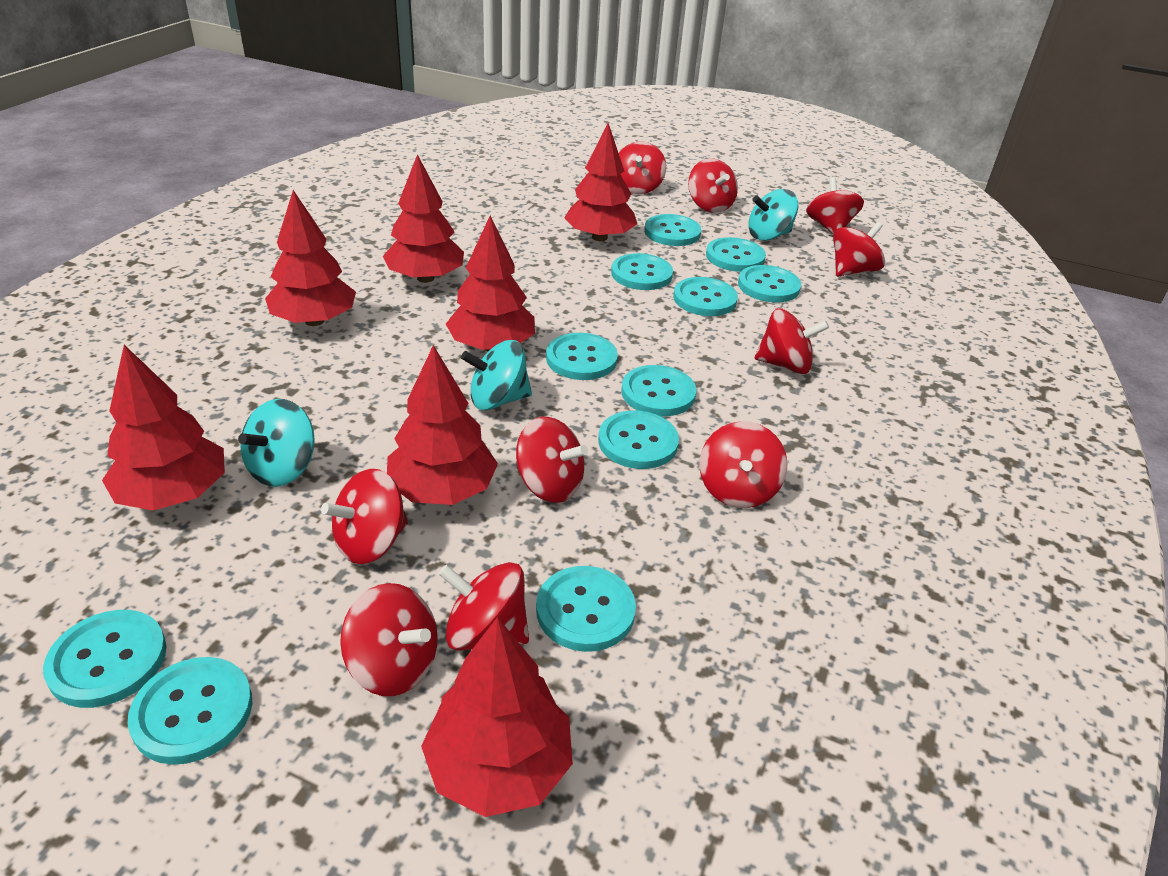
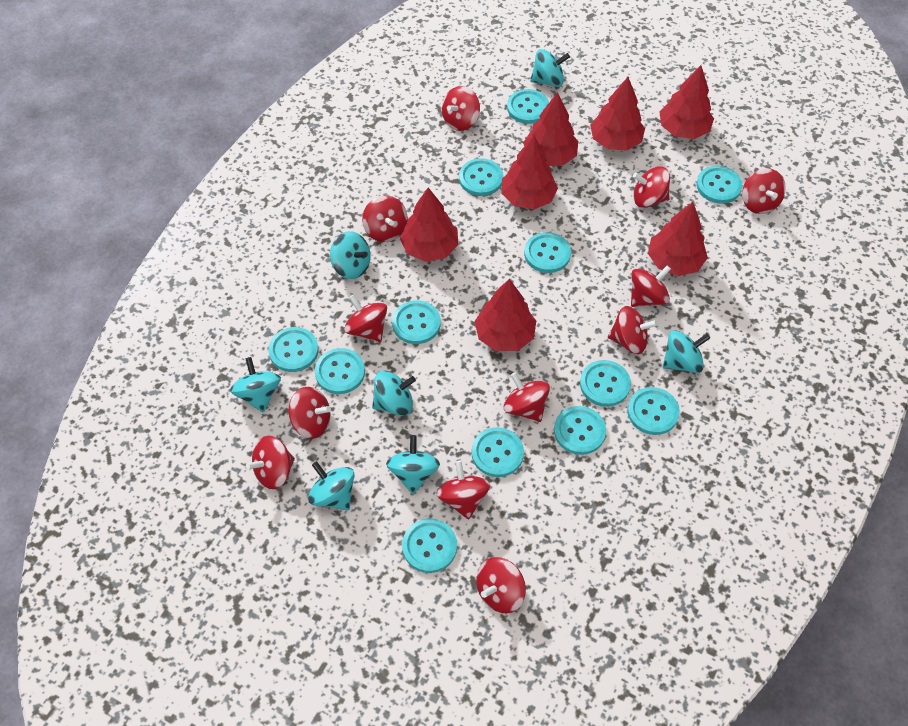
red spinning top: 10 -> 12
turquoise button: 11 -> 12
turquoise spinning top: 3 -> 7

